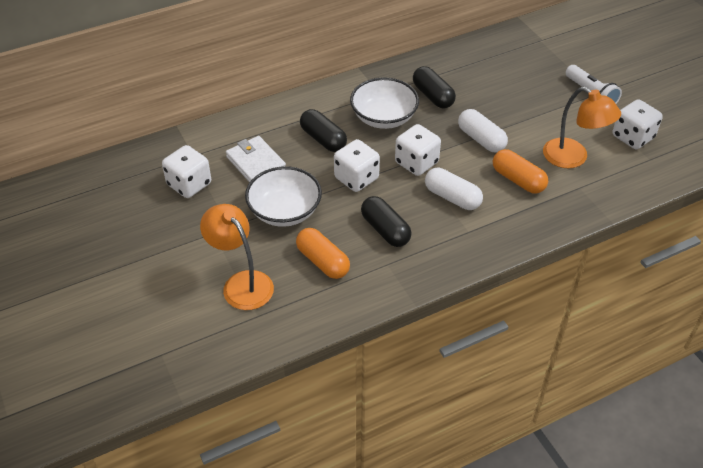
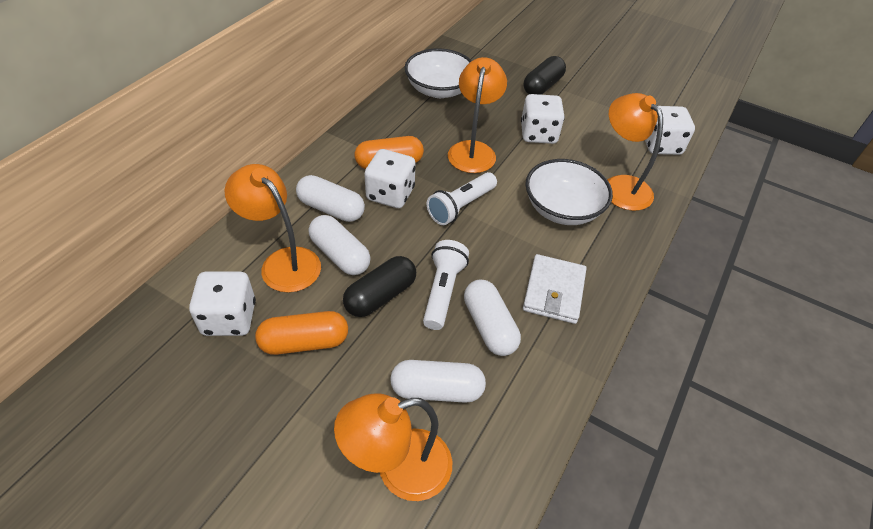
black capsule: 3 -> 2
orange lamp: 2 -> 4
white capsule: 2 -> 4
white flashlight: 1 -> 2

